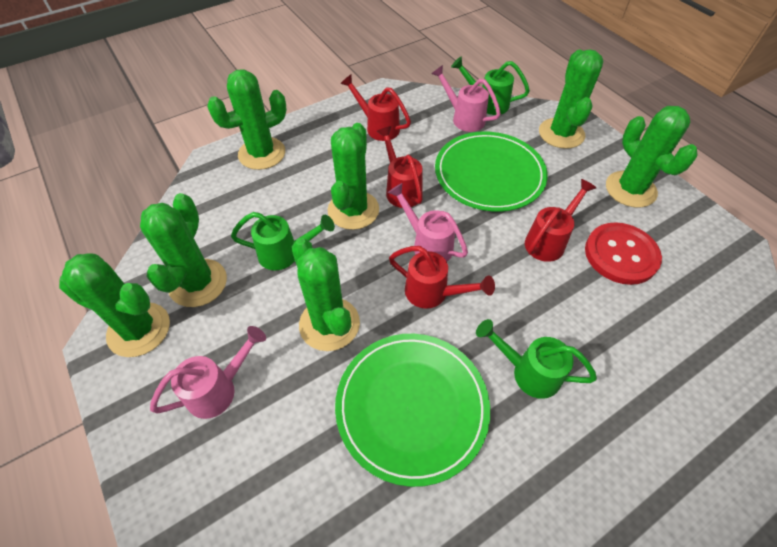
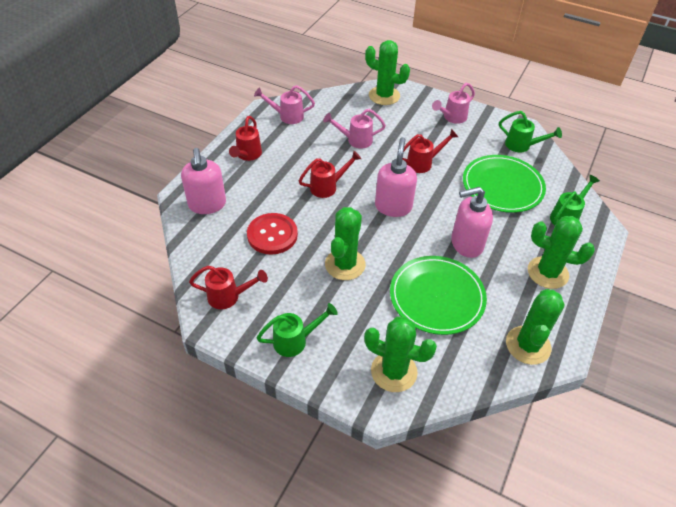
green cactus: 7 -> 5
pink soap dispenser: 0 -> 3

